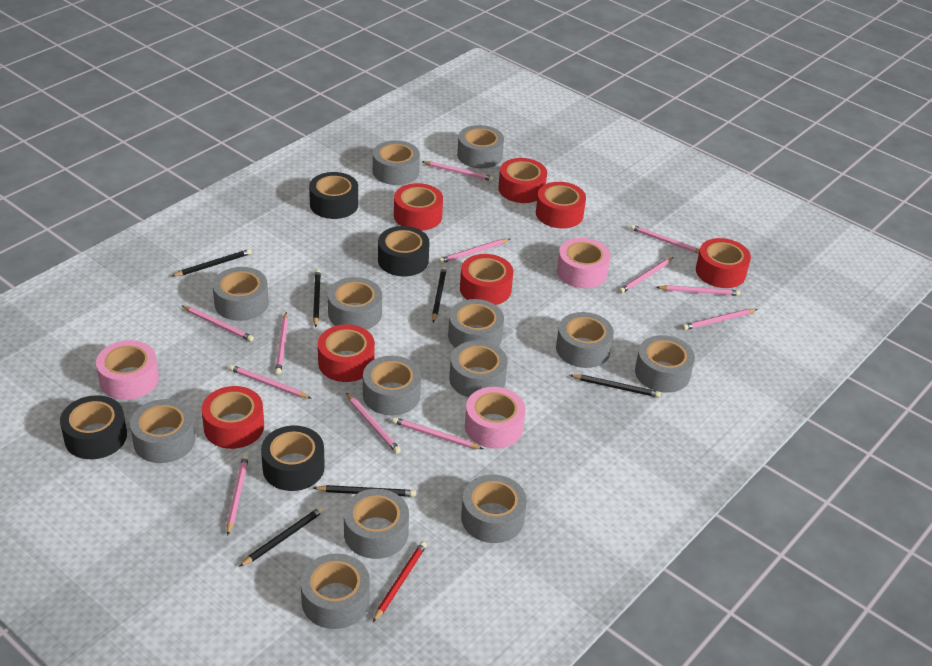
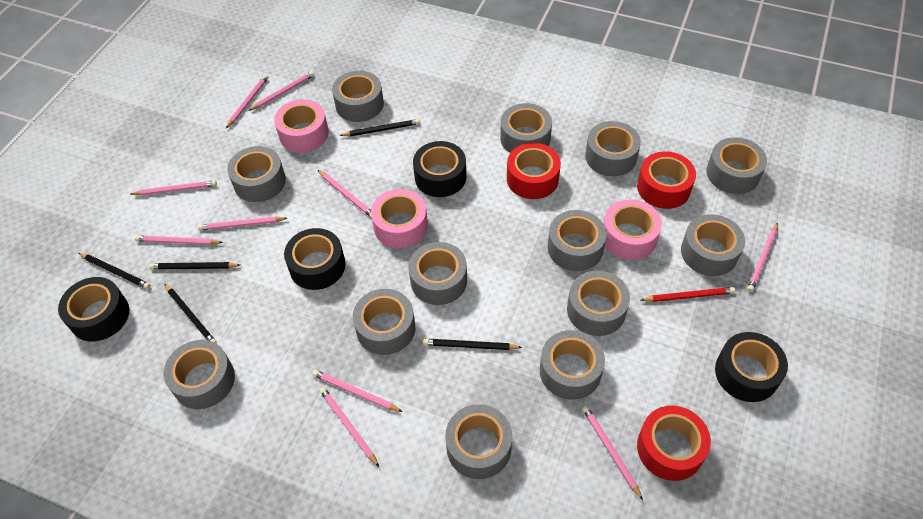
black pencil: 6 -> 5
pink pencil: 12 -> 10
red tape: 7 -> 3

